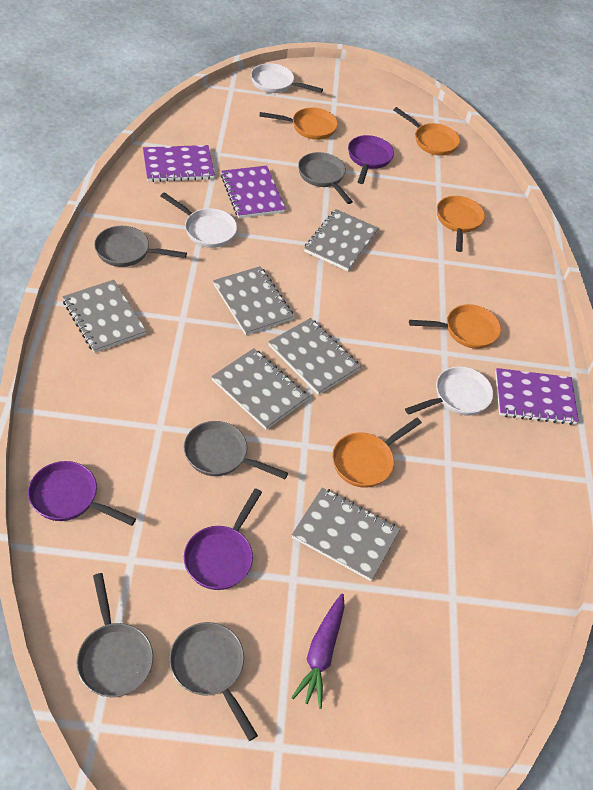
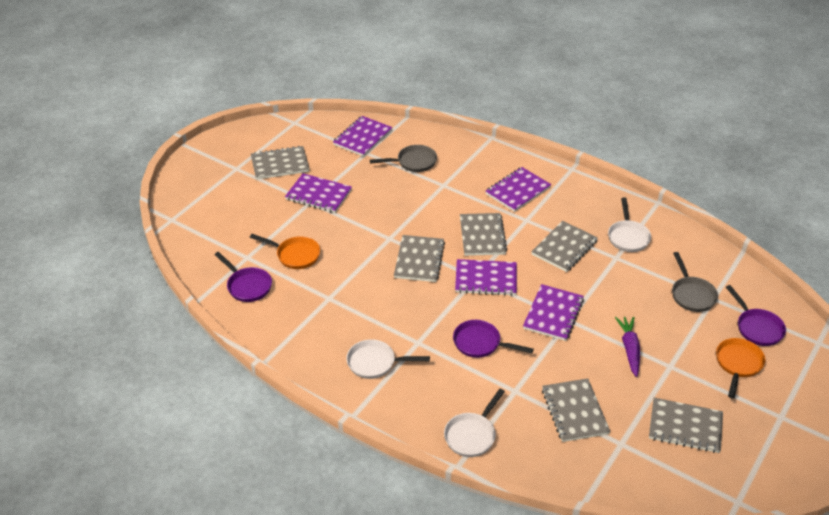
grey pan: 5 -> 2
orange pan: 5 -> 2
purple notebook: 3 -> 5

